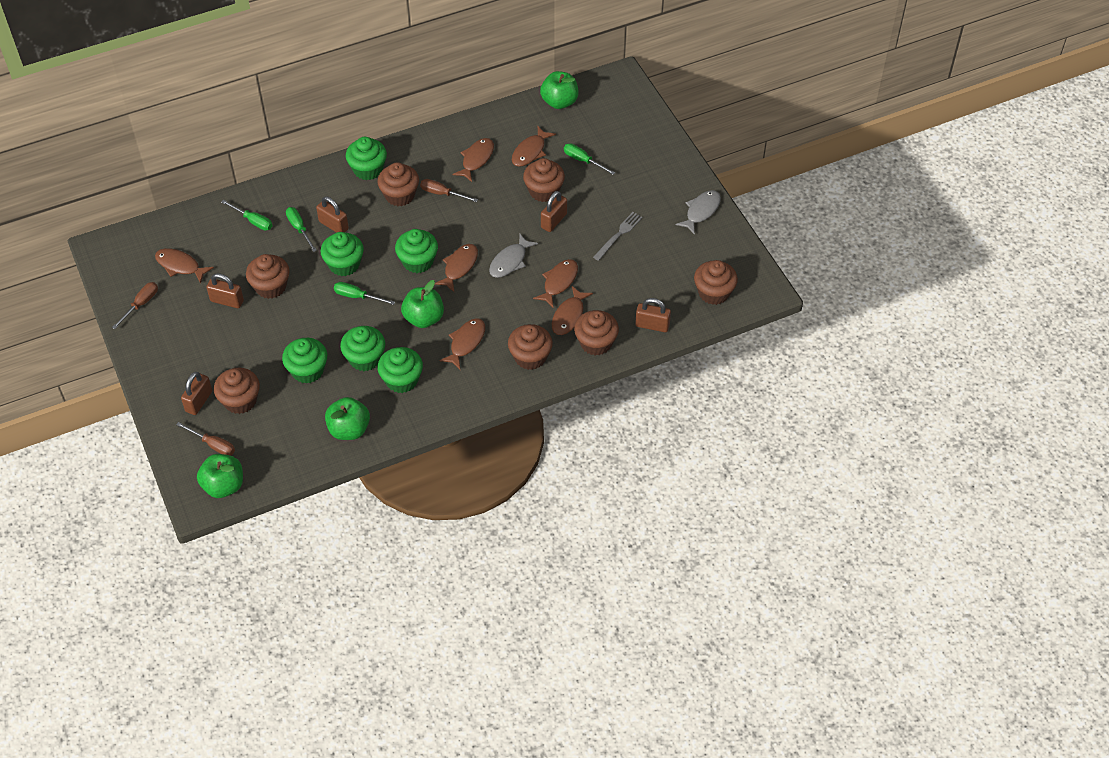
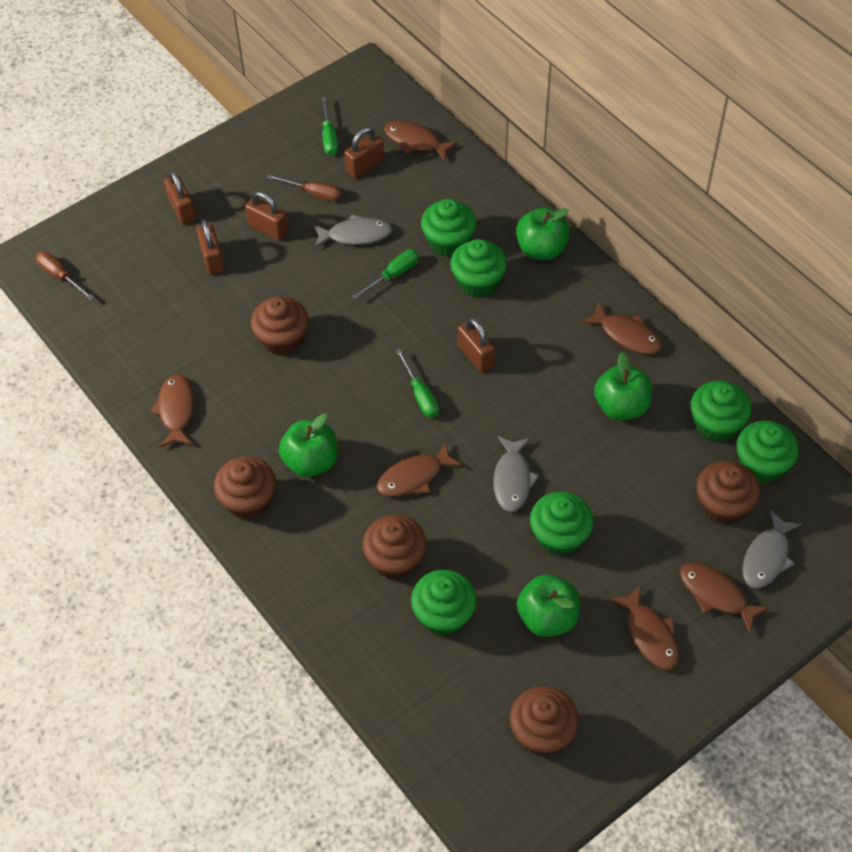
brown cupcake: 7 -> 5
brown fish: 7 -> 6
brown screwdriver: 3 -> 2
green screwdriver: 4 -> 3
grey fish: 2 -> 3
grey fork: 1 -> 0

